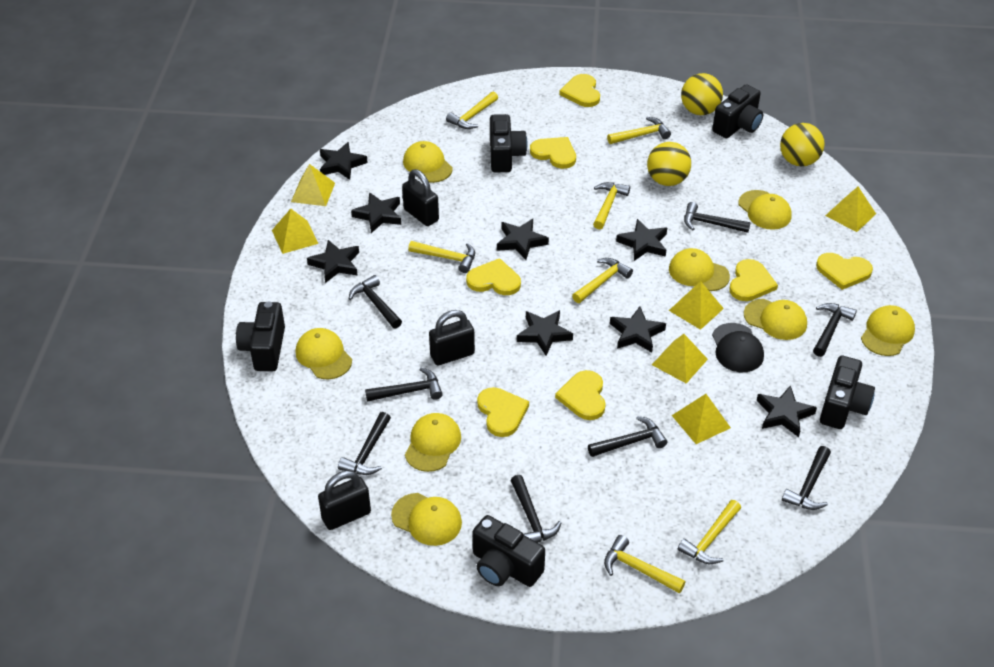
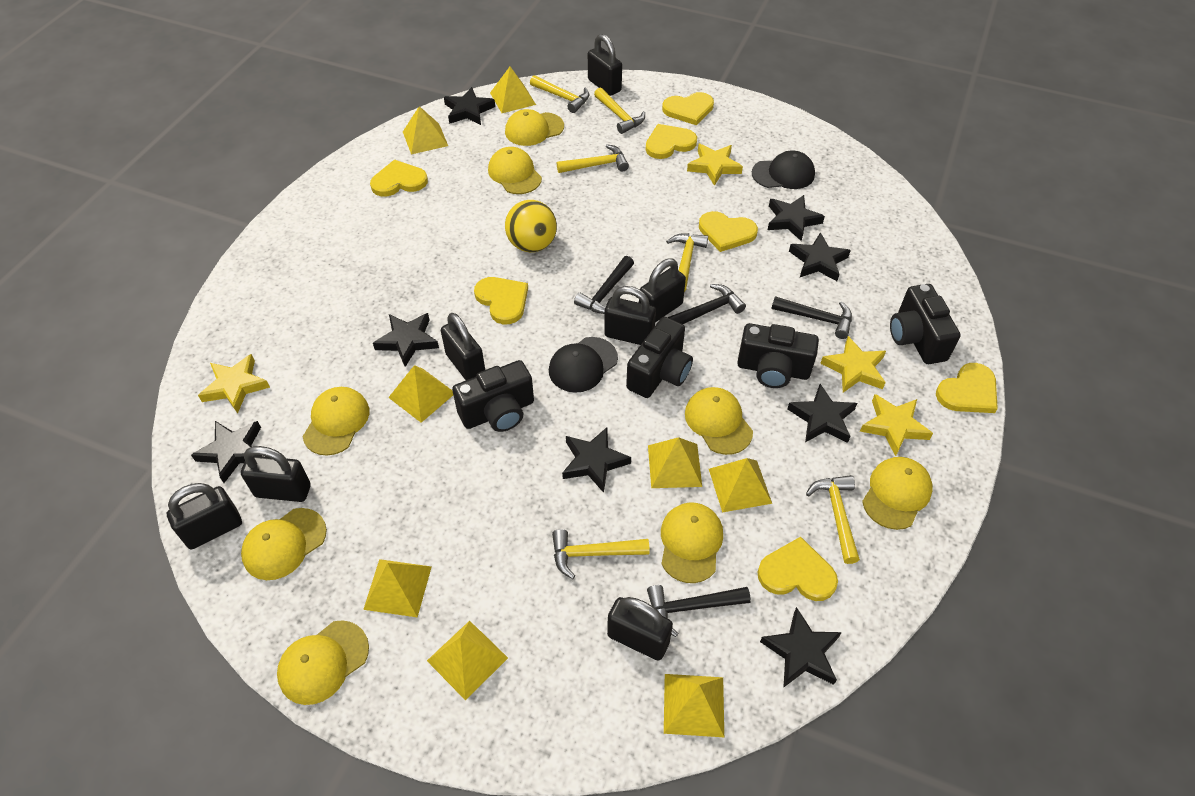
black camera: 5 -> 4
black cap: 1 -> 2
black hammer: 8 -> 4
black padlock: 3 -> 7
yellow ball: 3 -> 1
yellow hammer: 7 -> 6
yellow pyramid: 6 -> 8
yellow star: 0 -> 4

